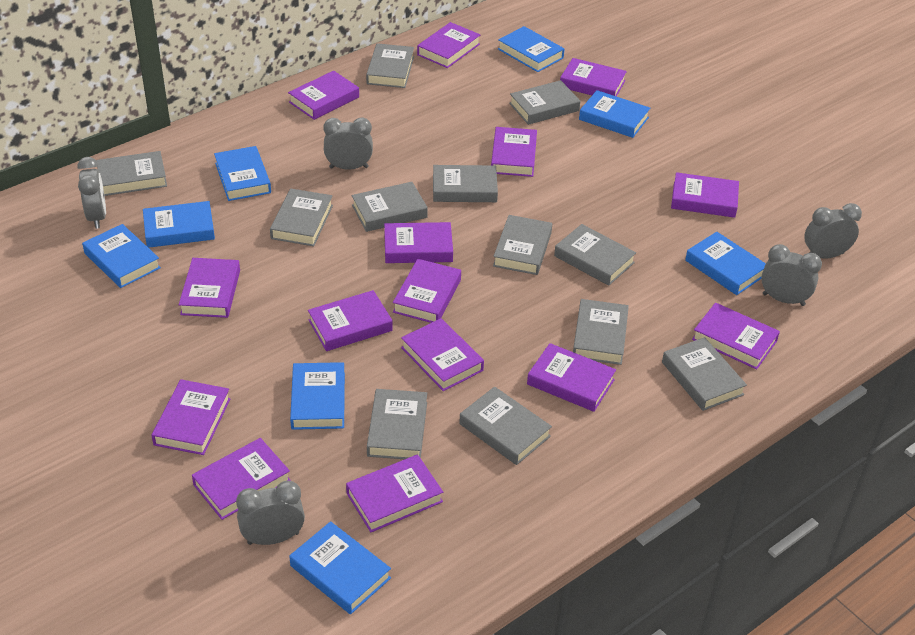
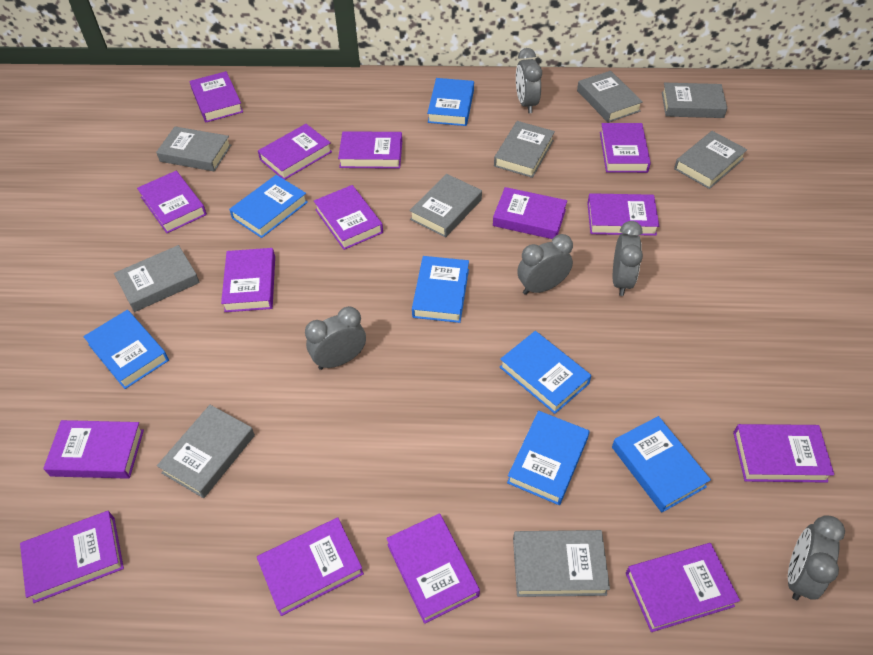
blue book: 8 -> 7
grey book: 12 -> 9

